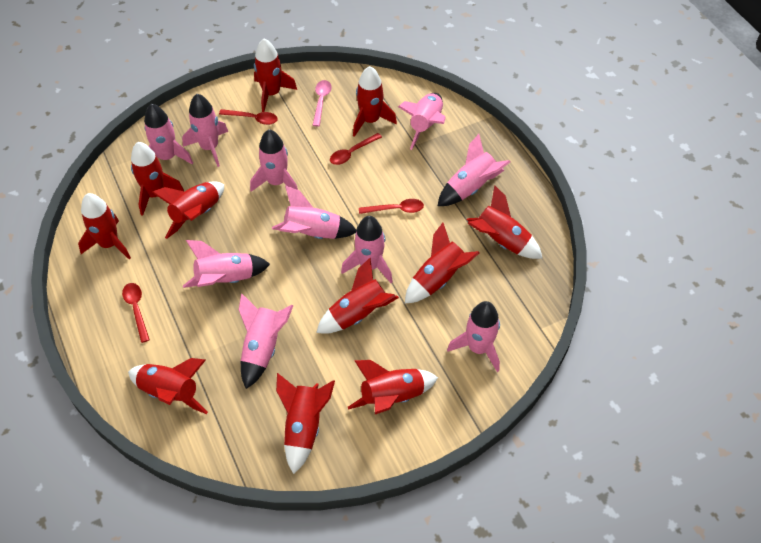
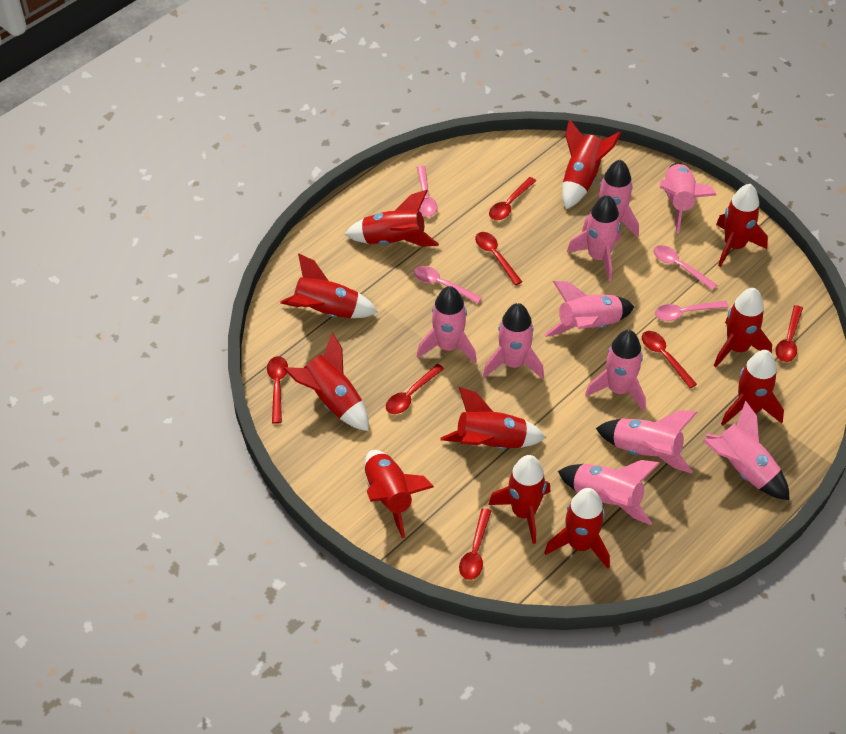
pink spoon: 1 -> 4
red spoon: 4 -> 7

